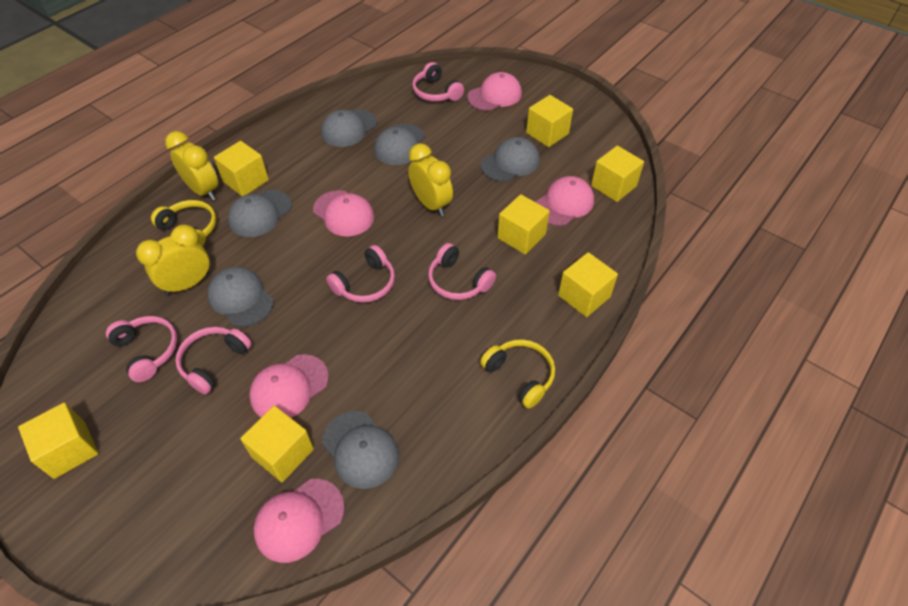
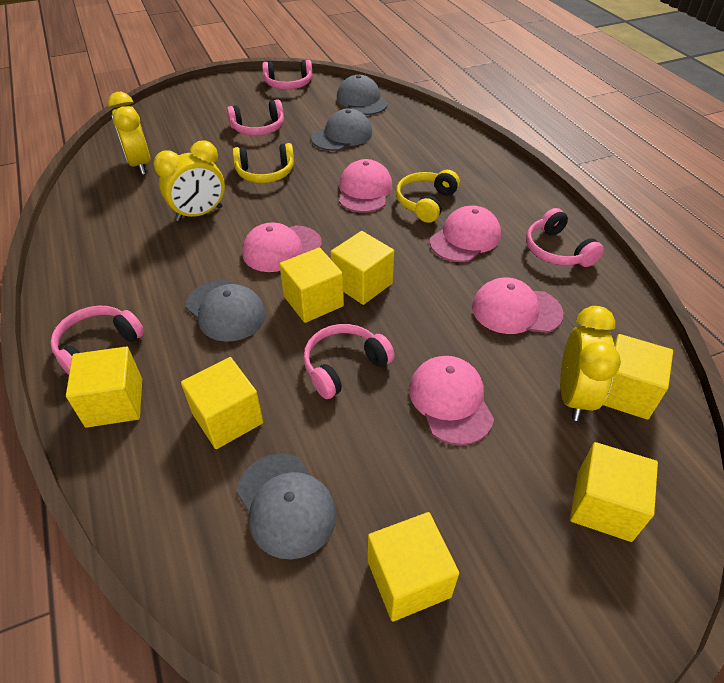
grey cap: 6 -> 4

